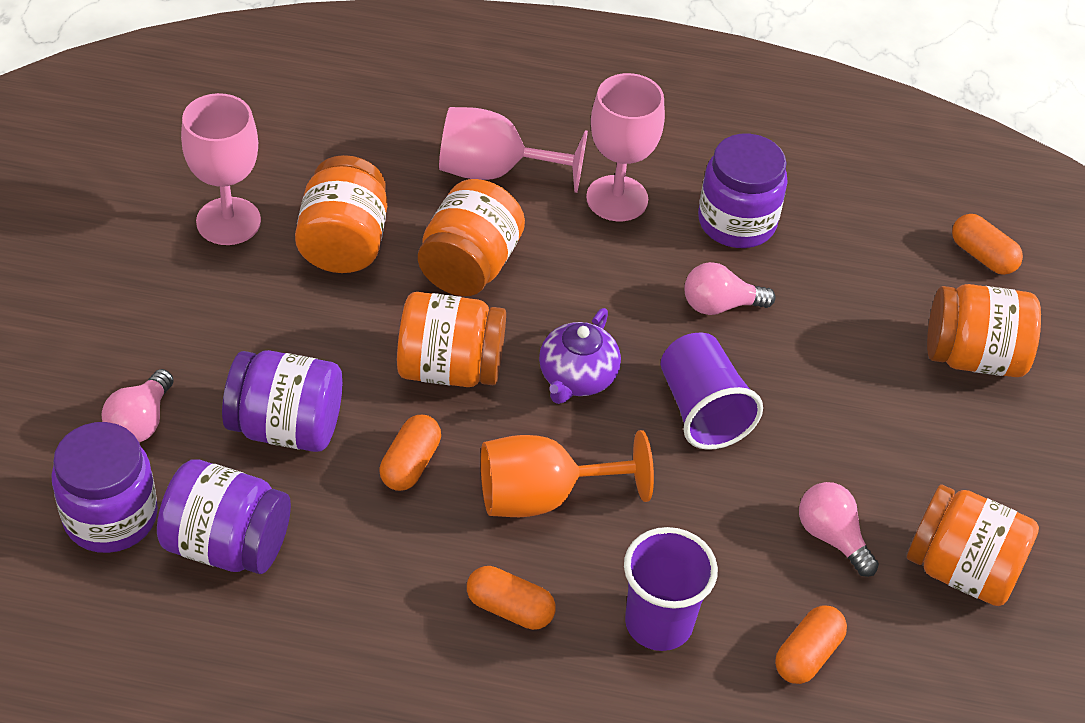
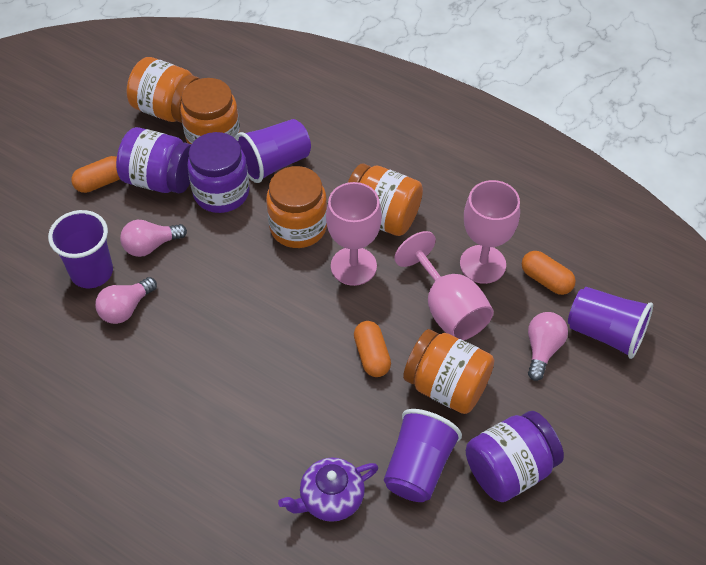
orange capsule: 4 -> 3
orange goblet: 1 -> 0
purple cup: 2 -> 4
purple jar: 4 -> 3

